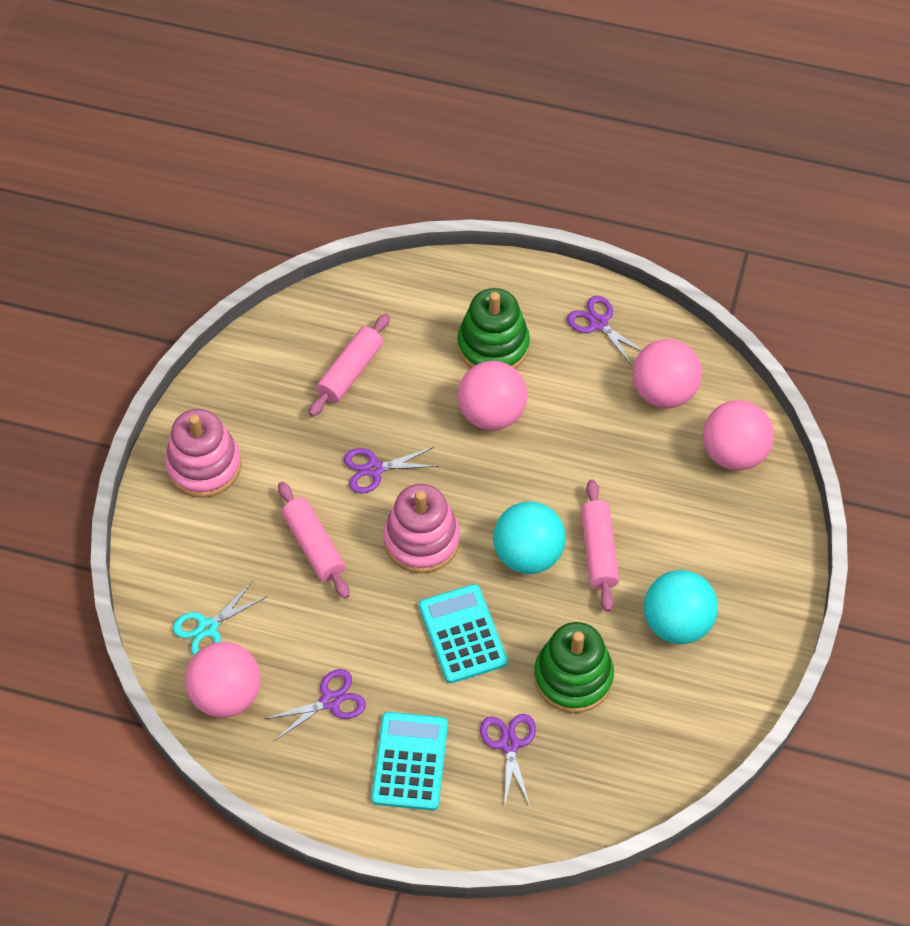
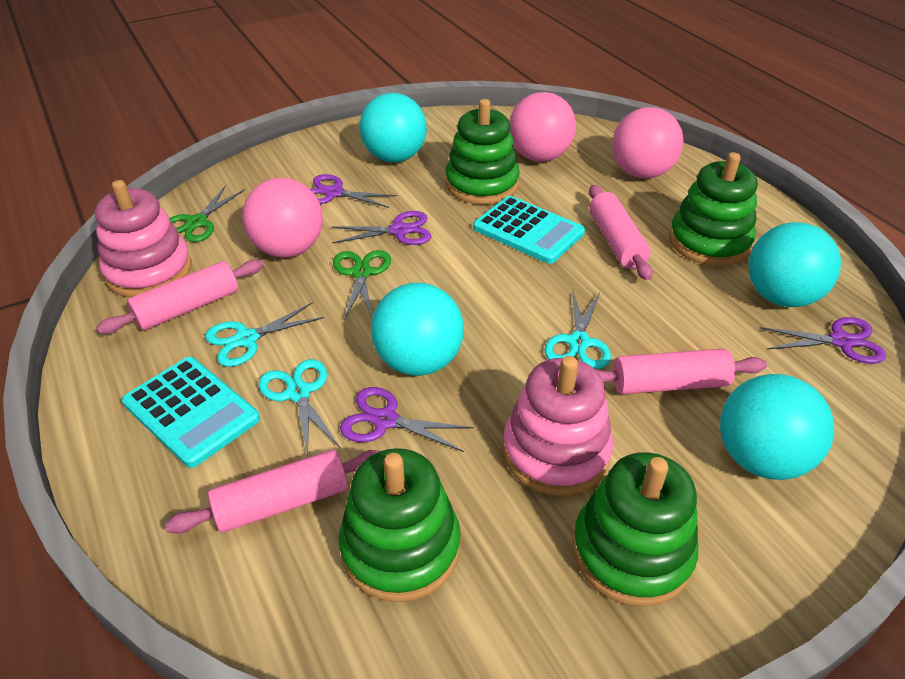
green scissors: 0 -> 2
green stacking toy: 2 -> 4
pink ball: 4 -> 3
pink rolling pin: 3 -> 4
turquoise ball: 2 -> 4
turquoise scissors: 1 -> 3

